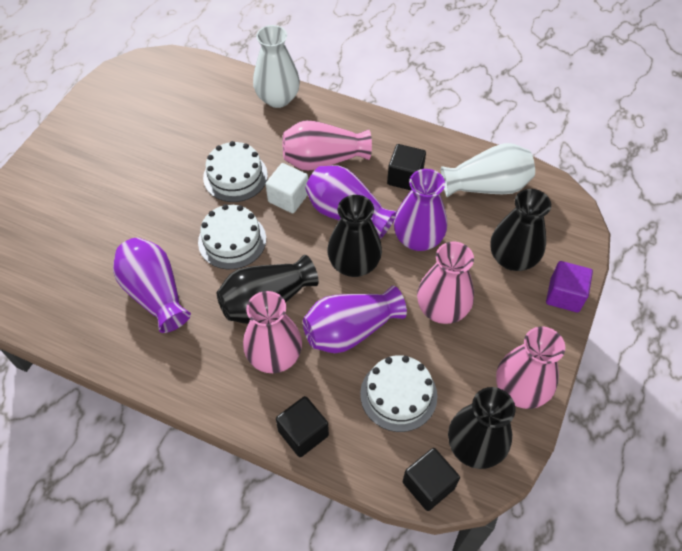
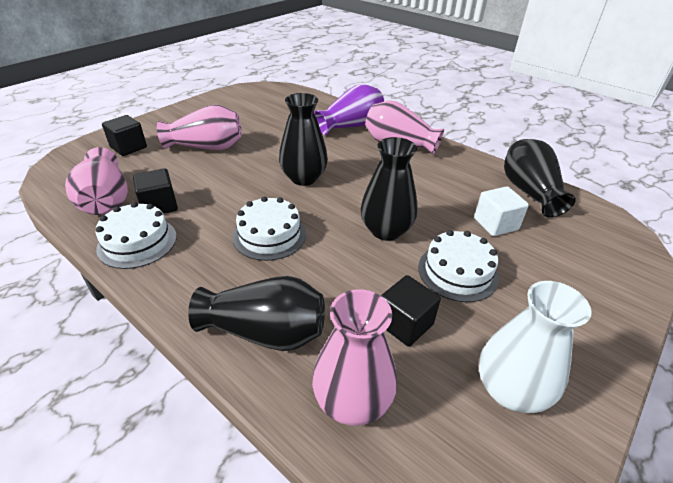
purple cube: 1 -> 0
purple vase: 4 -> 1
white vase: 2 -> 1

